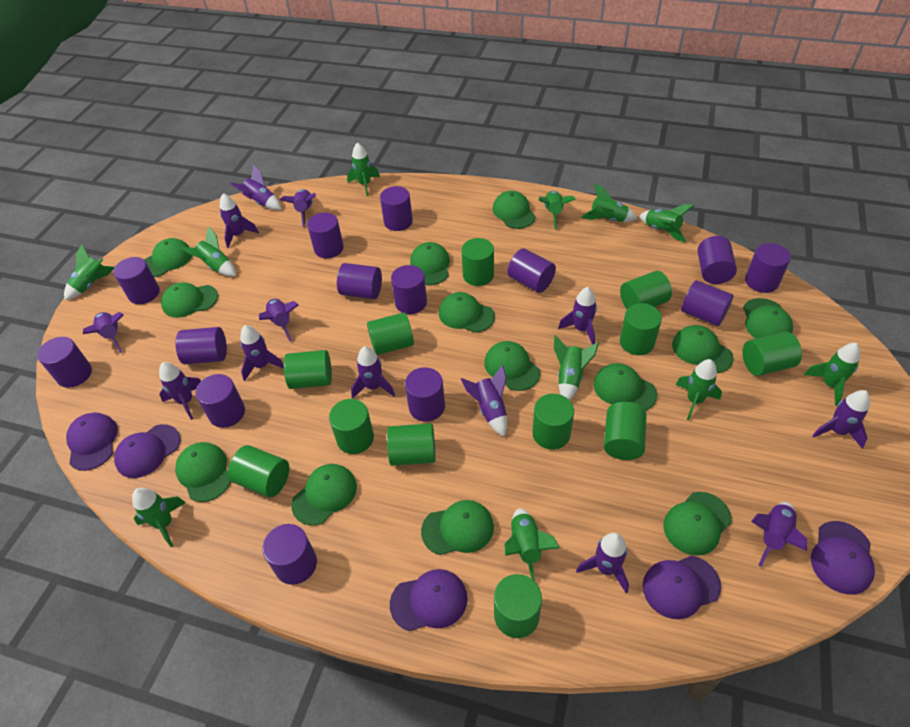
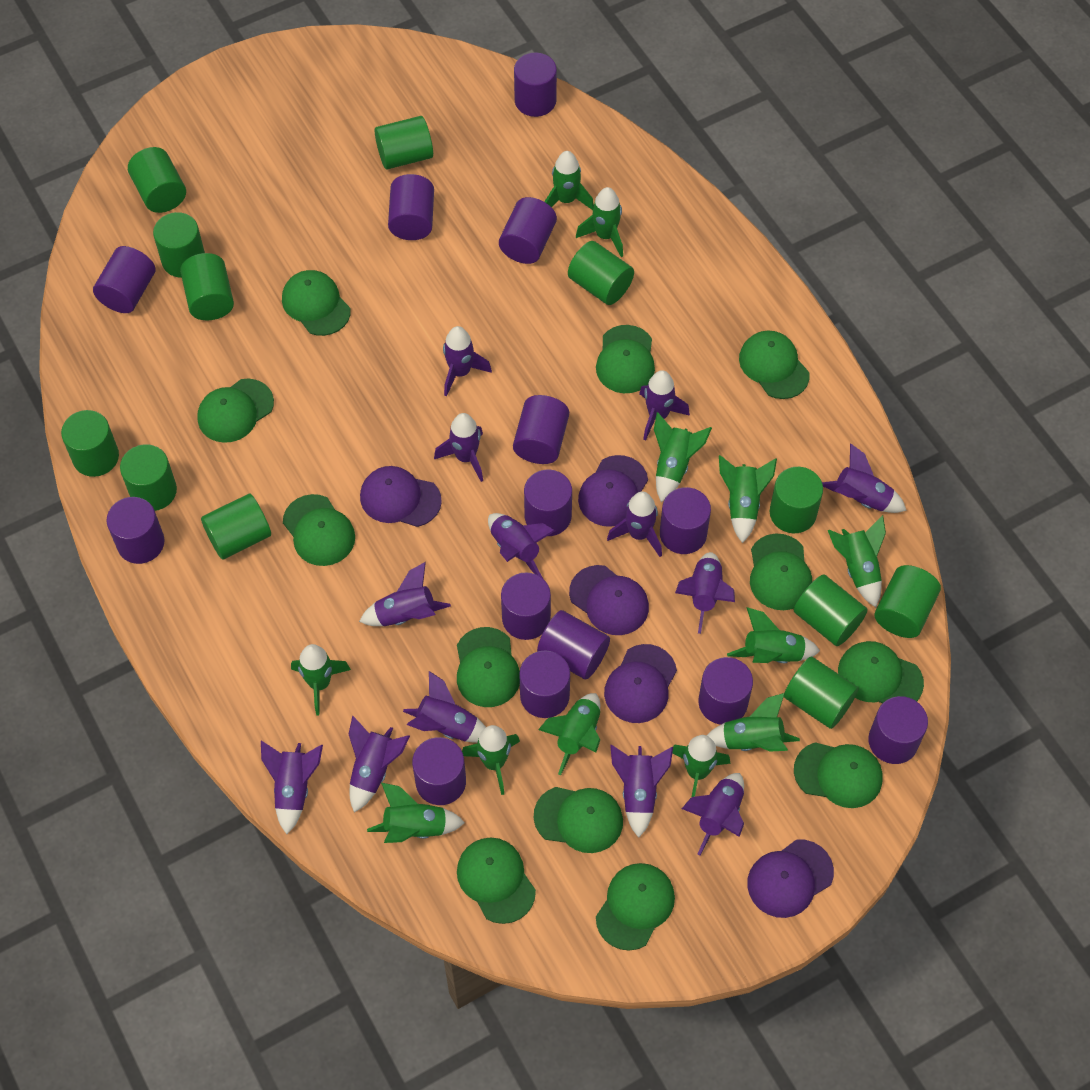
green cap: 13 -> 12
green rocket: 11 -> 12

